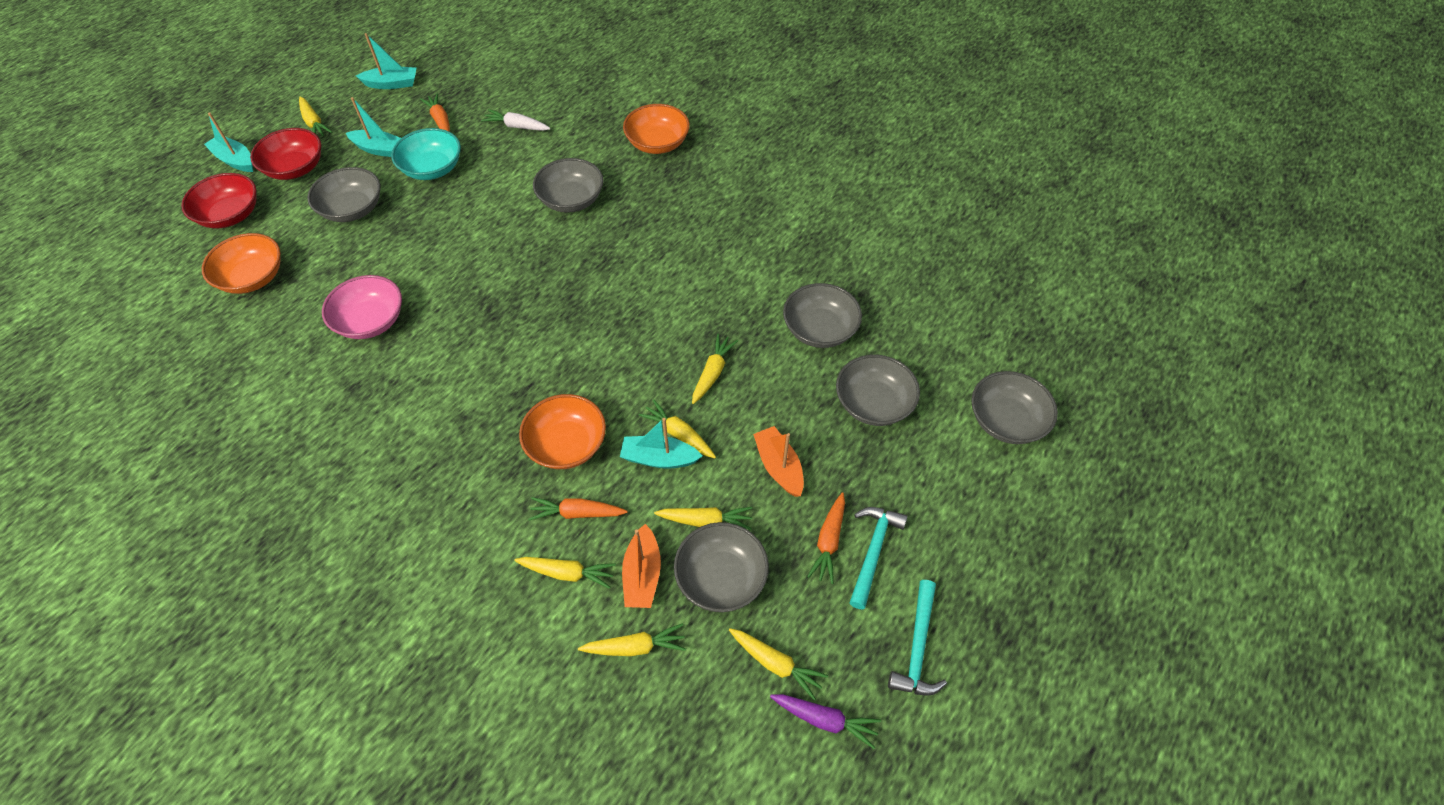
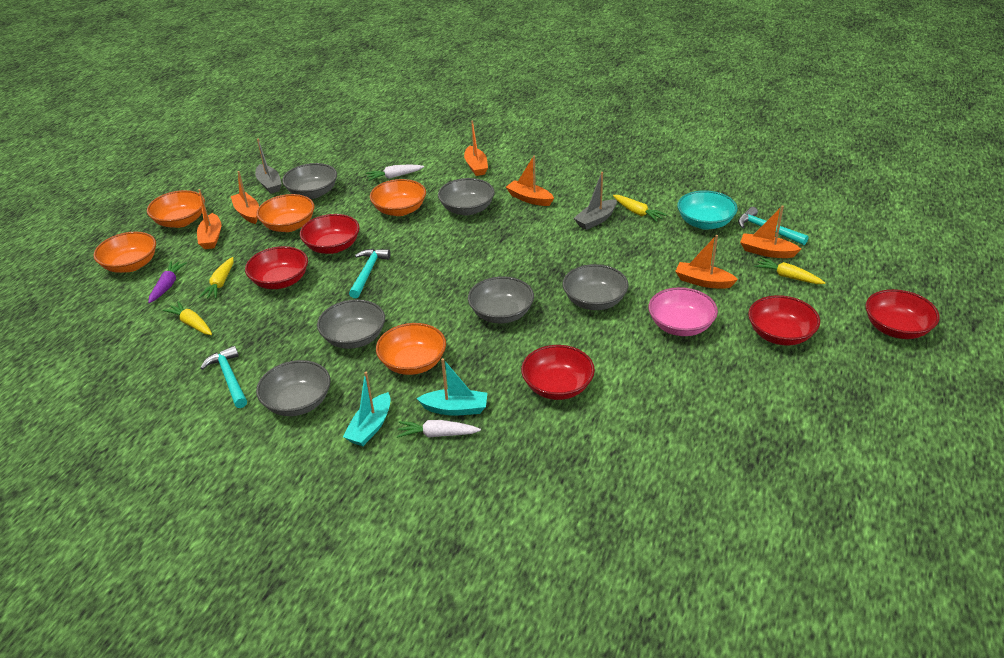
grey boat: 0 -> 2
orange boat: 2 -> 6
orange bowl: 3 -> 5
orange carrot: 3 -> 0
red bowl: 2 -> 5
turquoise boat: 4 -> 2
turquoise hammer: 2 -> 3
white carrot: 1 -> 2
yellow carrot: 7 -> 4

